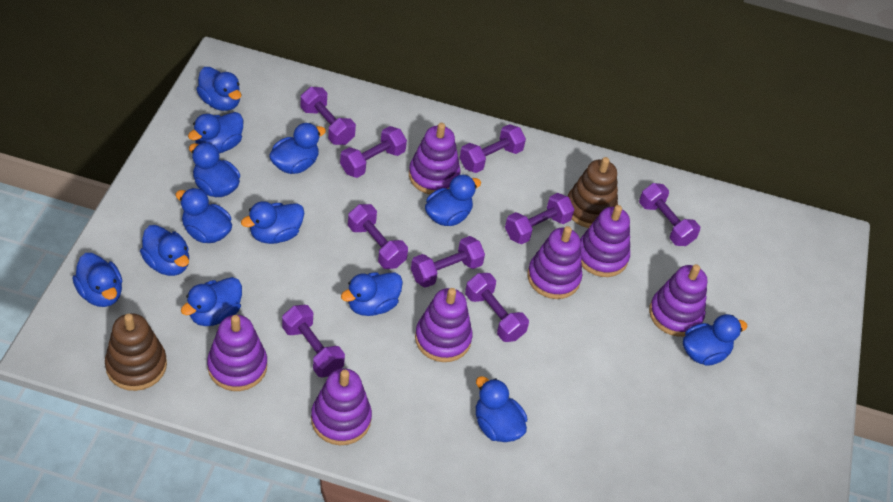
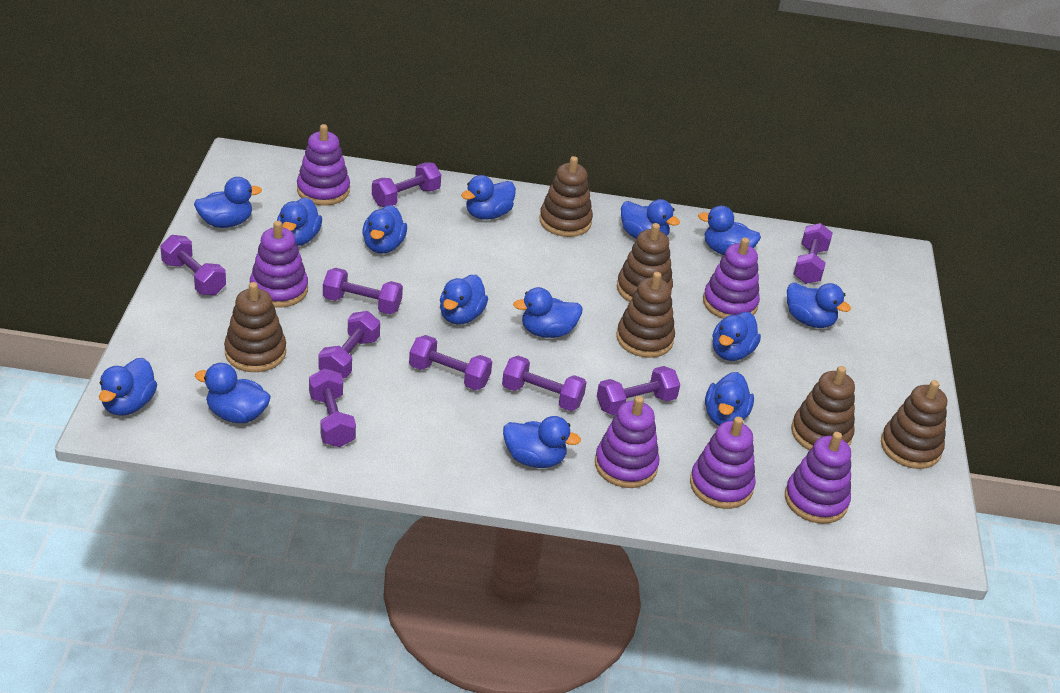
blue duck: 13 -> 14
brown stacking toy: 2 -> 6
purple stacking toy: 7 -> 6

